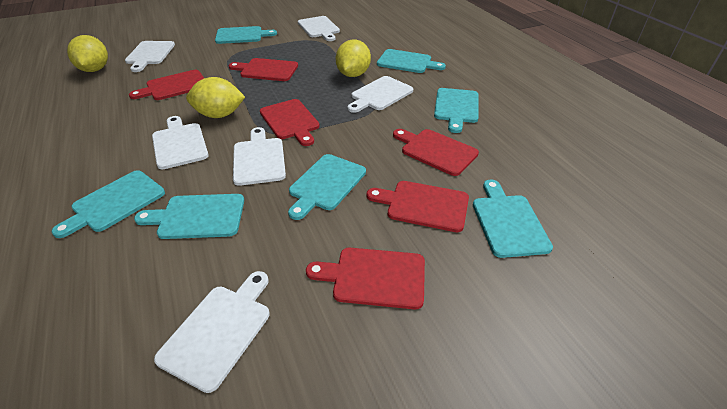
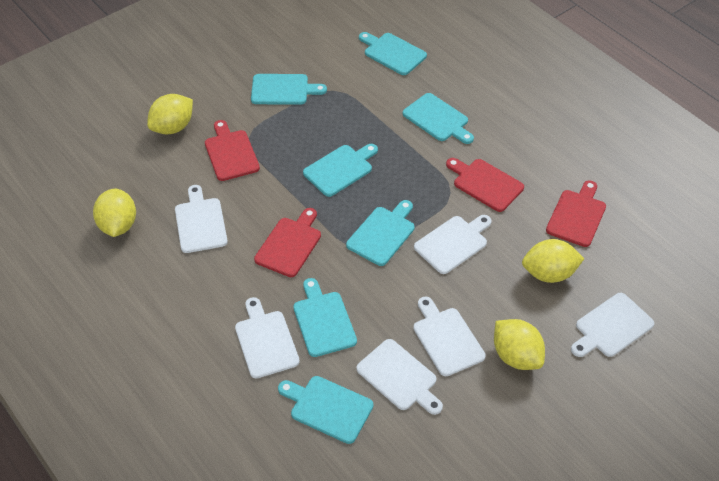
red cutting board: 6 -> 4
yellow lemon: 3 -> 4

